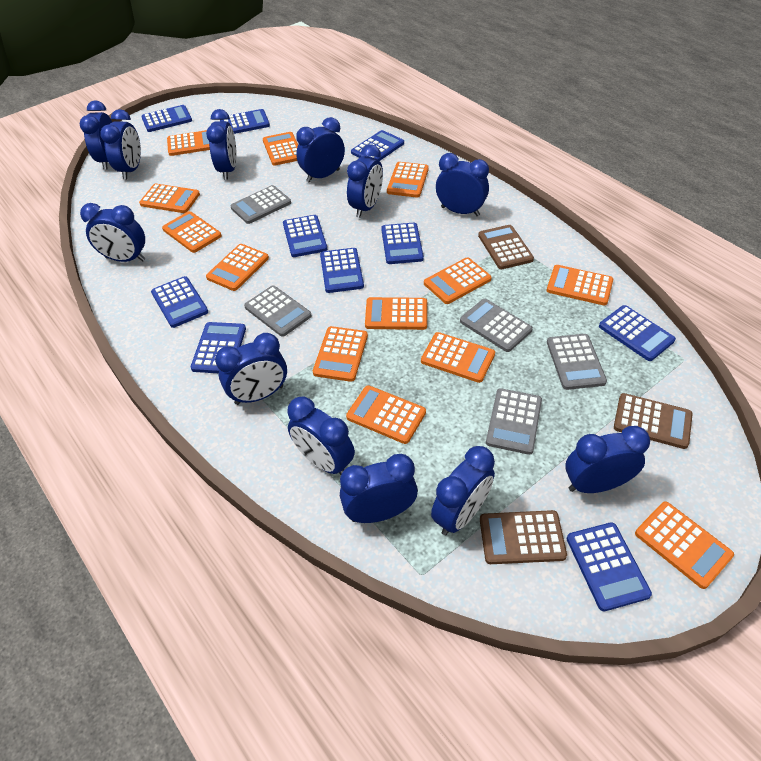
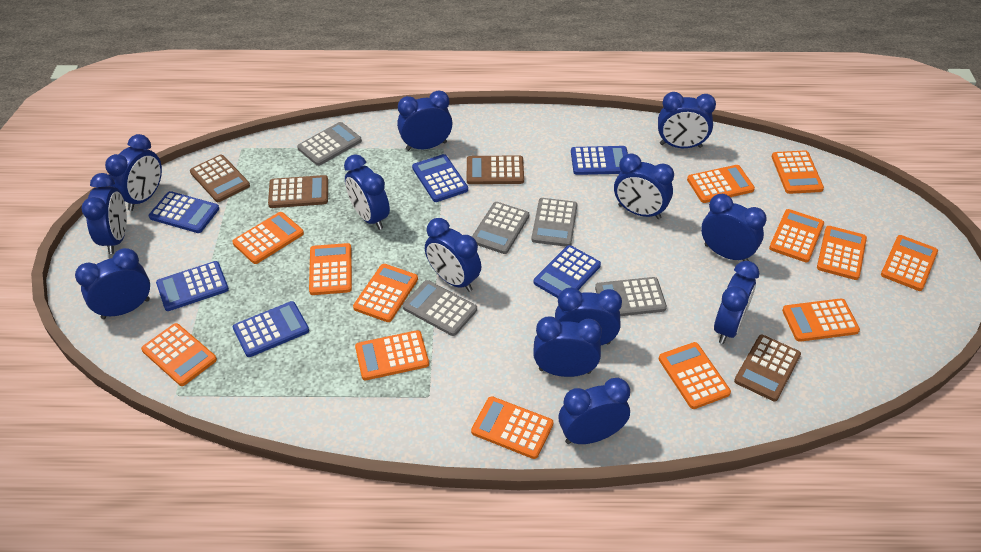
blue calculator: 10 -> 6
blue clock: 12 -> 13
brown calculator: 3 -> 4

